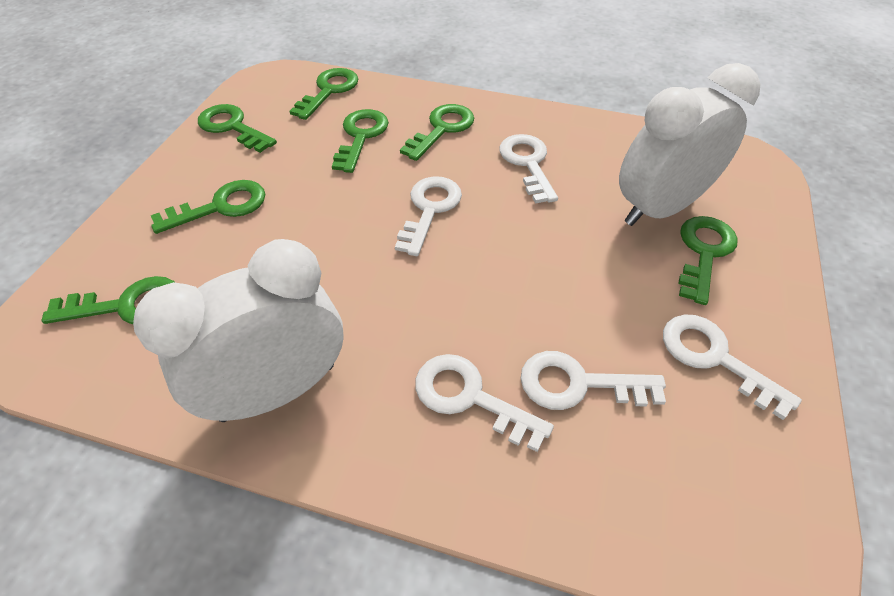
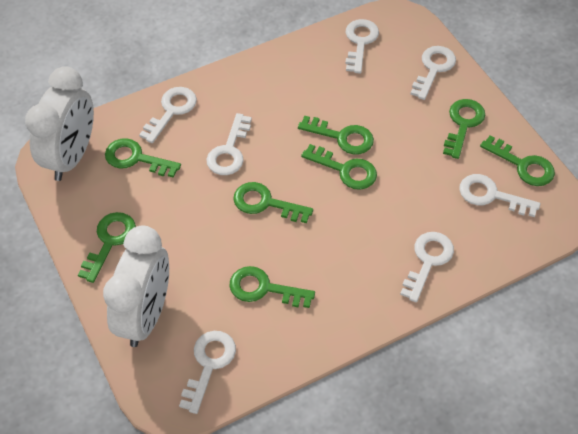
green key: 7 -> 8
white key: 5 -> 7

